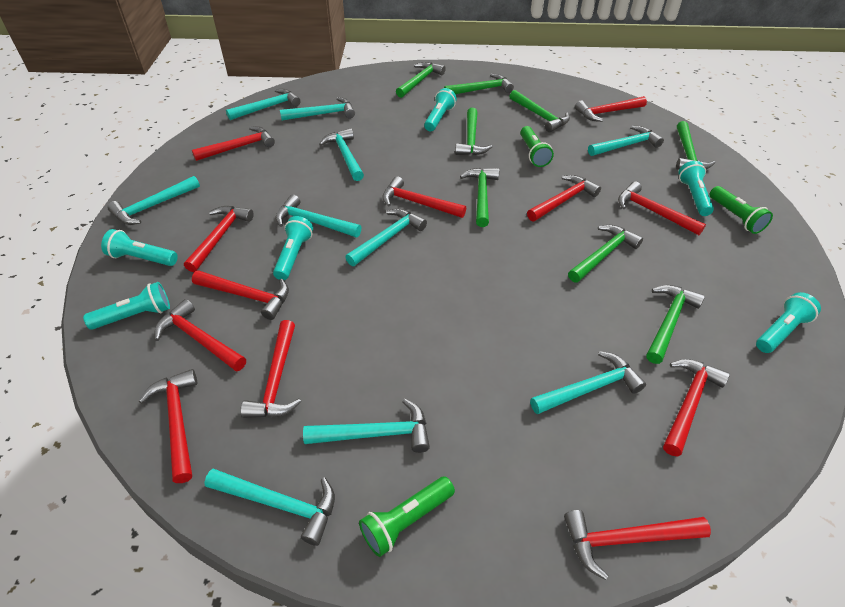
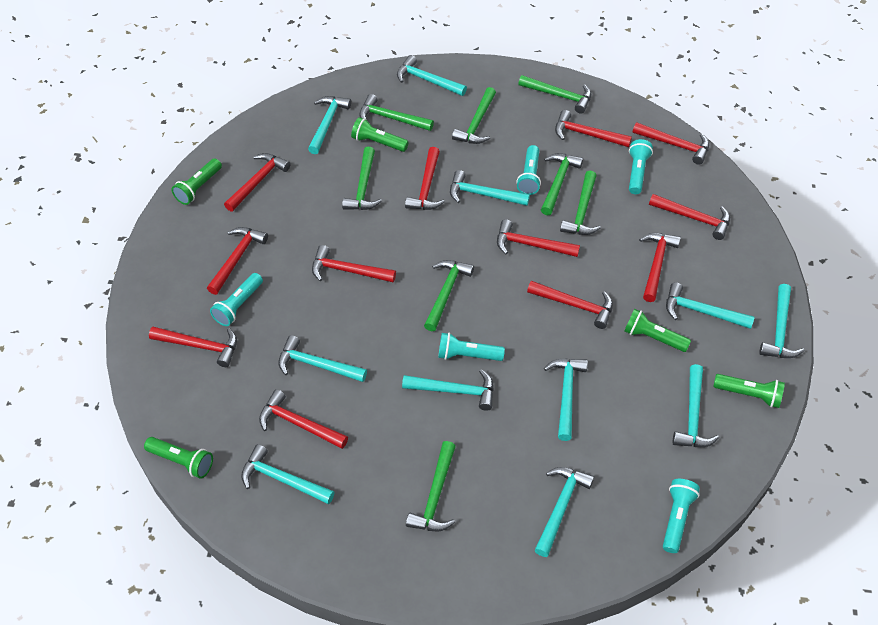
green flashlight: 3 -> 5
turquoise flashlight: 6 -> 5
turquoise hammer: 10 -> 11

